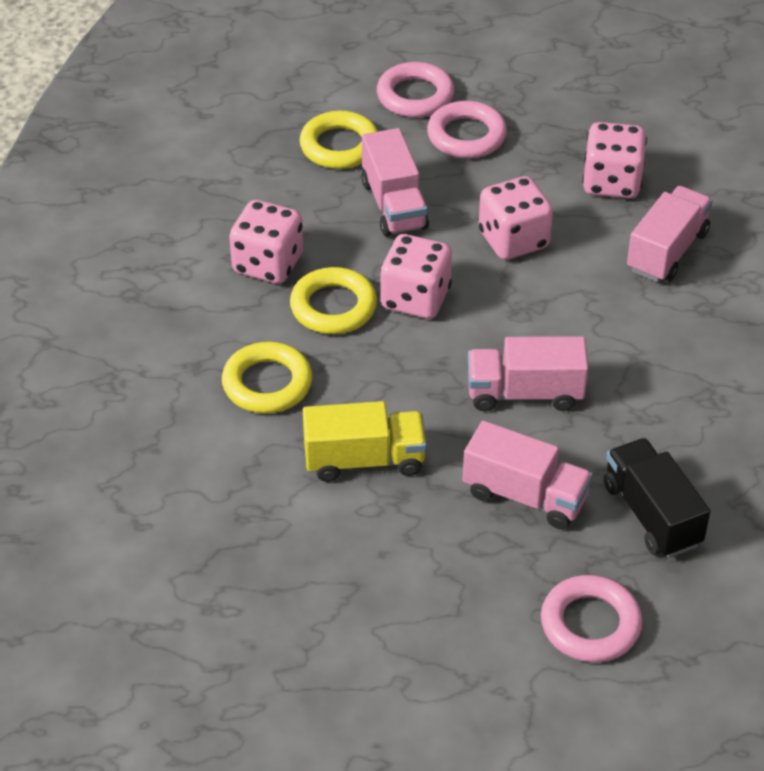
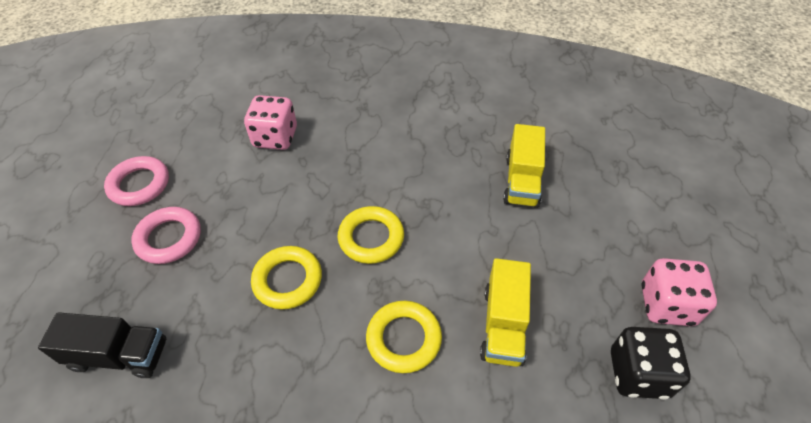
black dice: 0 -> 1
pink dice: 4 -> 2
pink ring: 3 -> 2
pink truck: 4 -> 0
yellow truck: 1 -> 2

